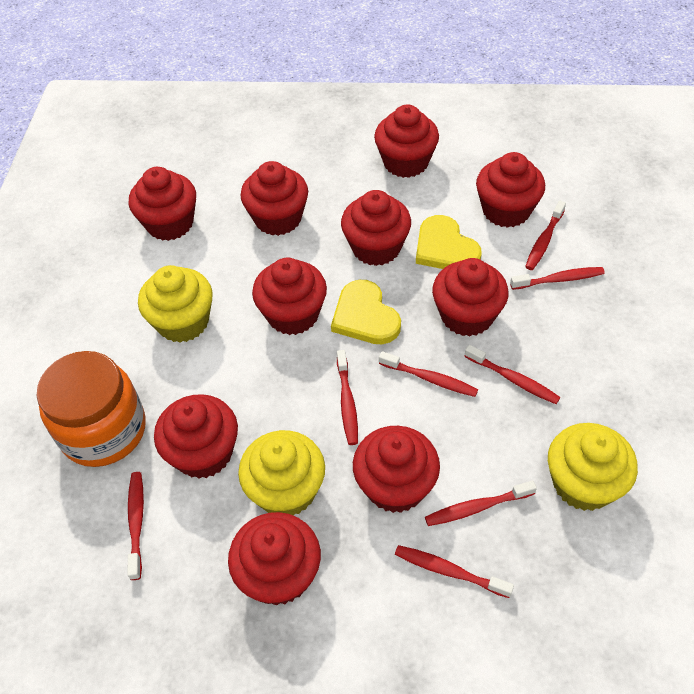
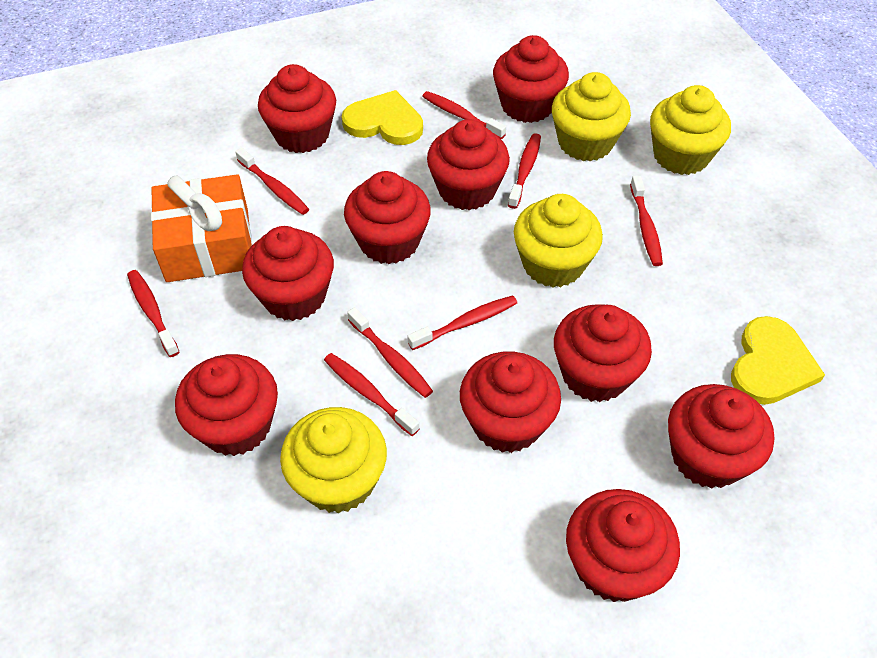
orange gift: 0 -> 1
orange jar: 1 -> 0
yellow cupcake: 3 -> 4

